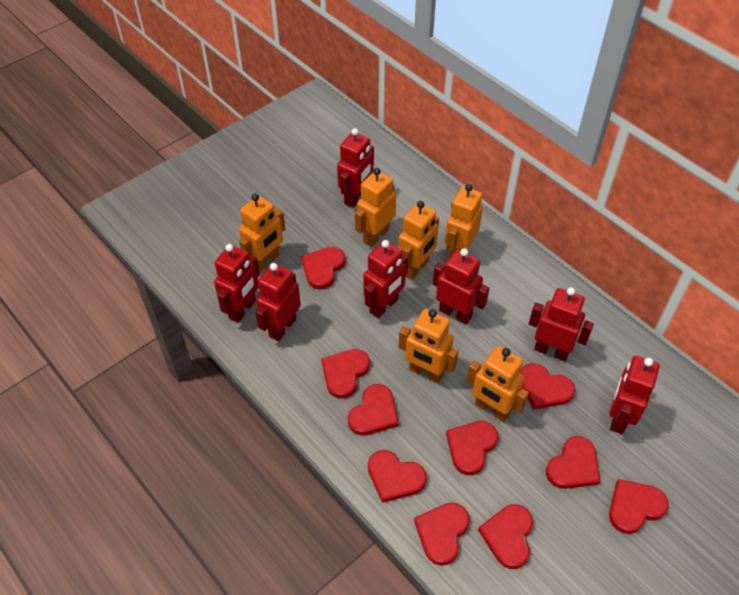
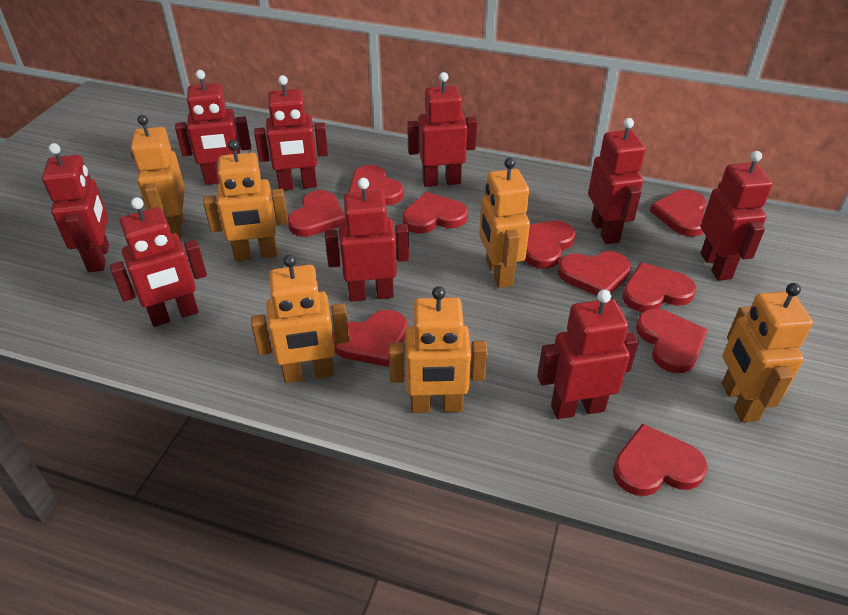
red robot: 7 -> 9

